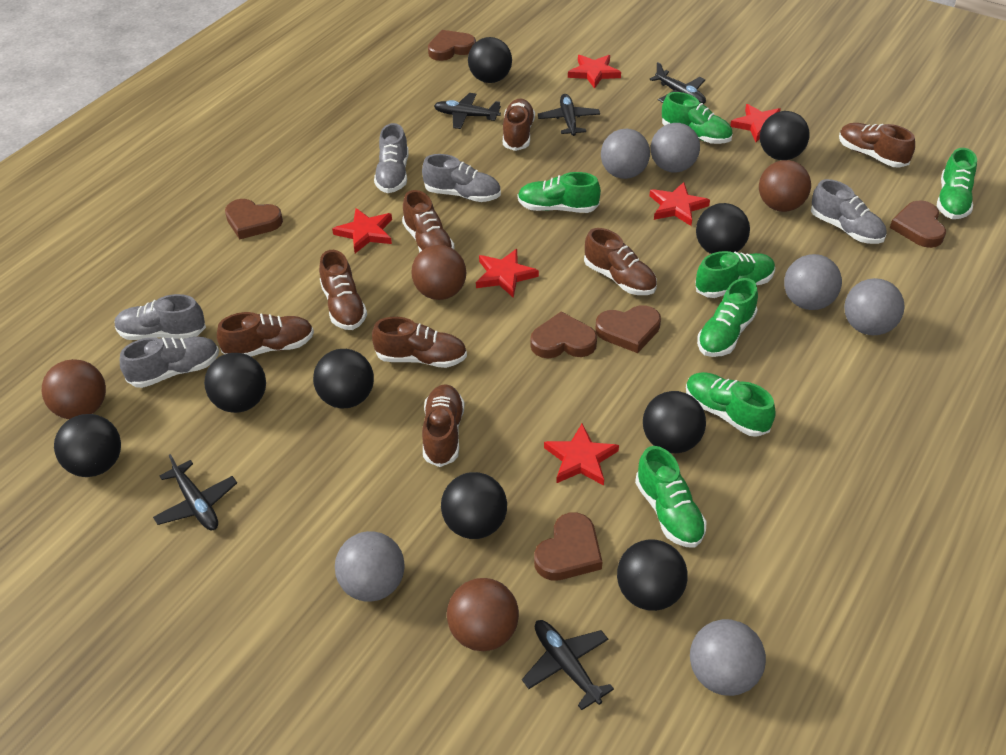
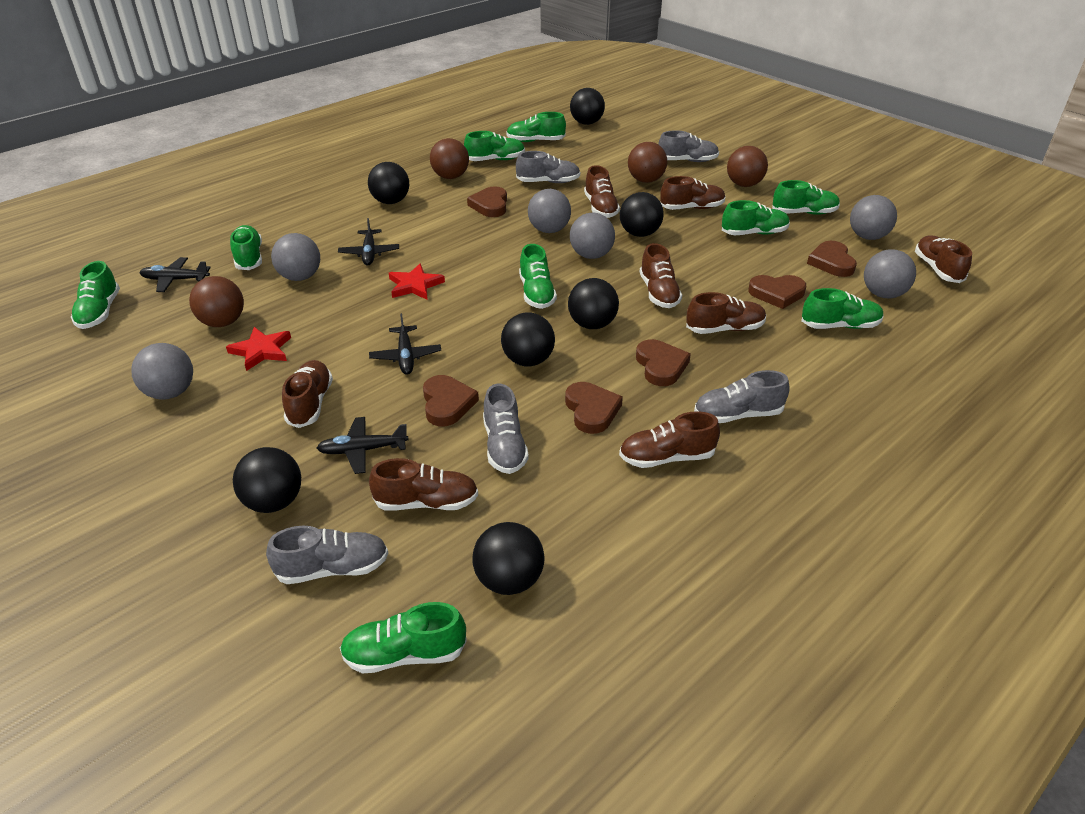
black ball: 9 -> 7
black plane: 5 -> 4
green shoe: 7 -> 9
red star: 6 -> 2

